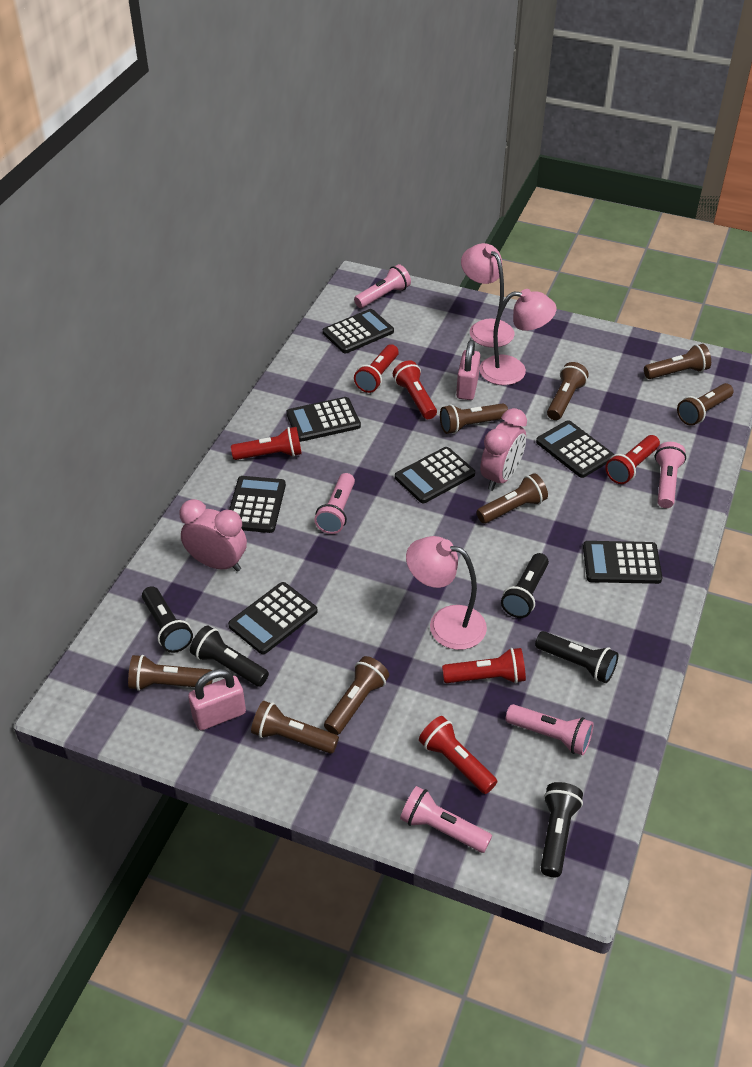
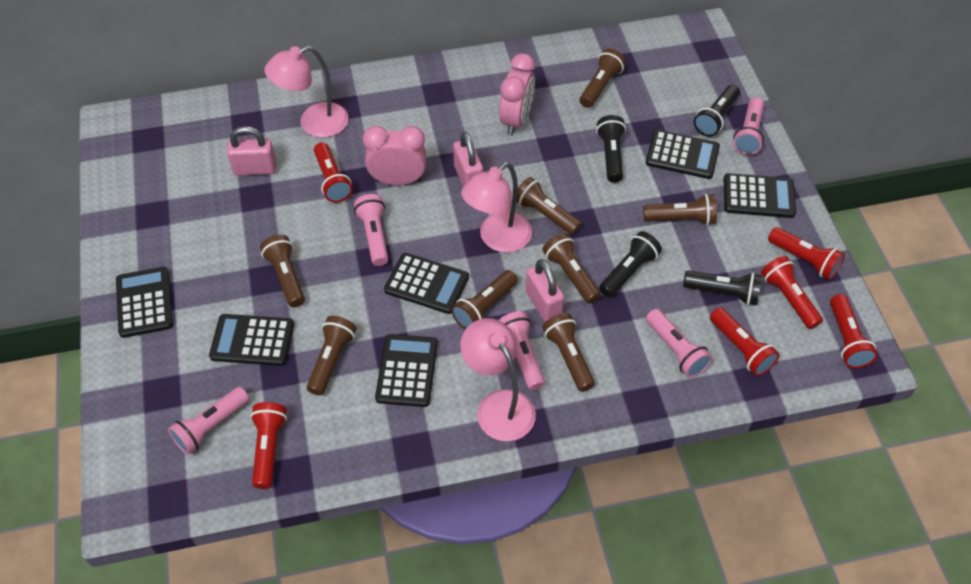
black calculator: 7 -> 6
black flashlight: 5 -> 4
pink padlock: 2 -> 3

